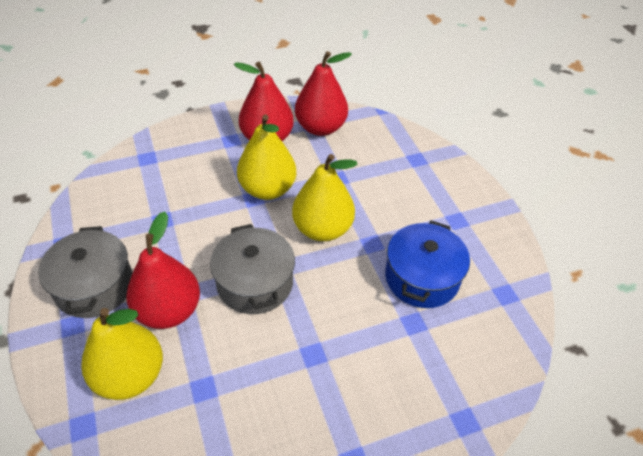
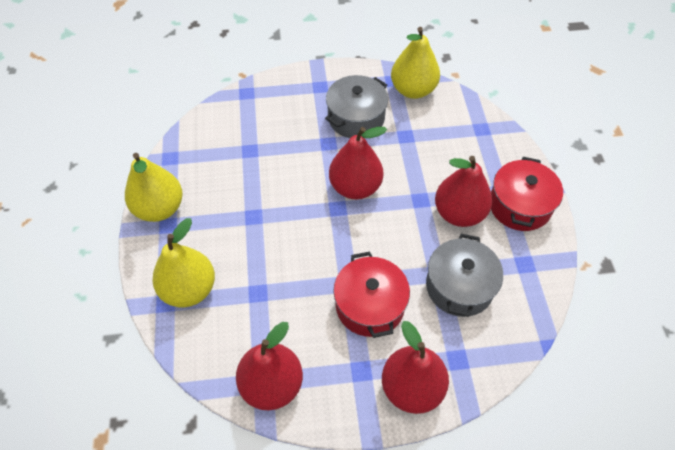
blue pot: 1 -> 0
red pear: 3 -> 4
red pot: 0 -> 2

